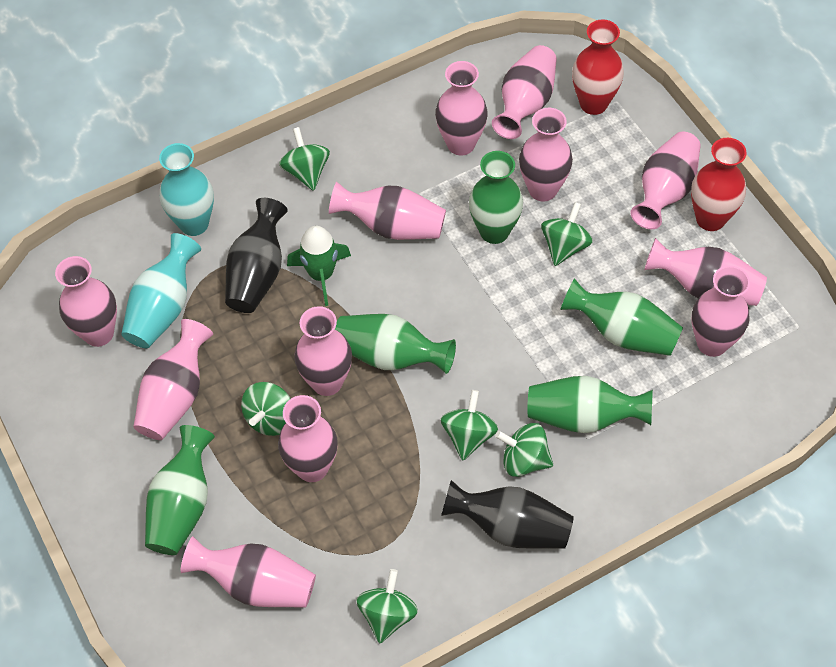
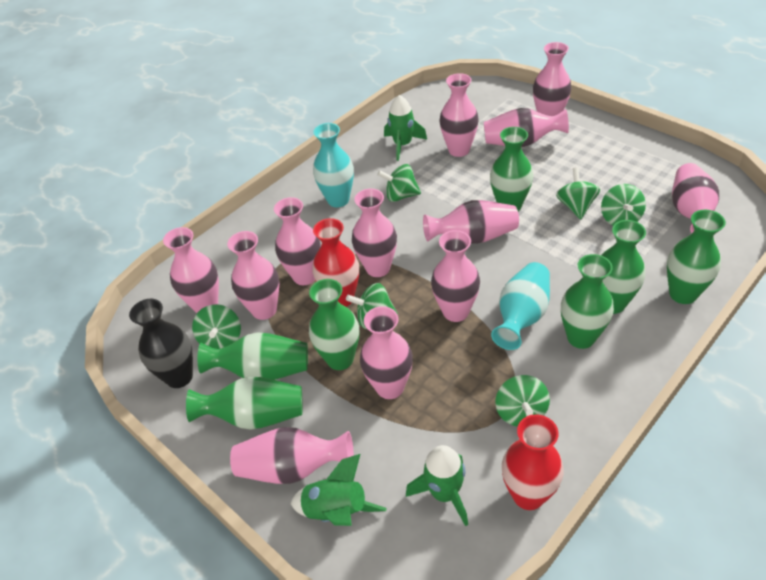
black vase: 2 -> 1
green rocket: 1 -> 3
green vase: 5 -> 7

